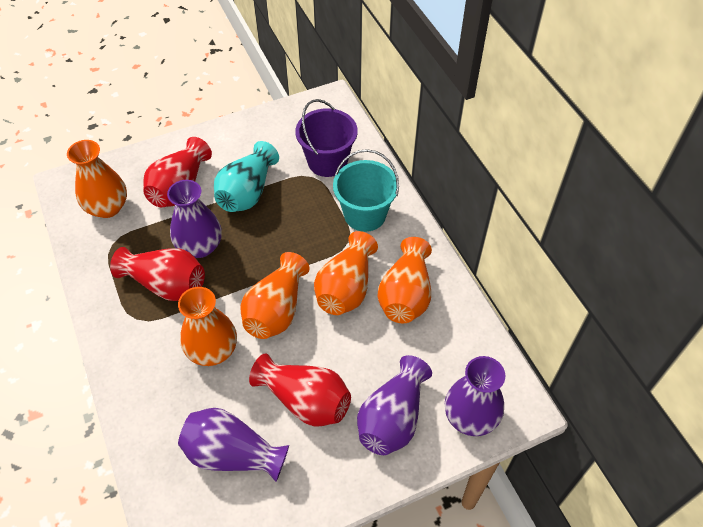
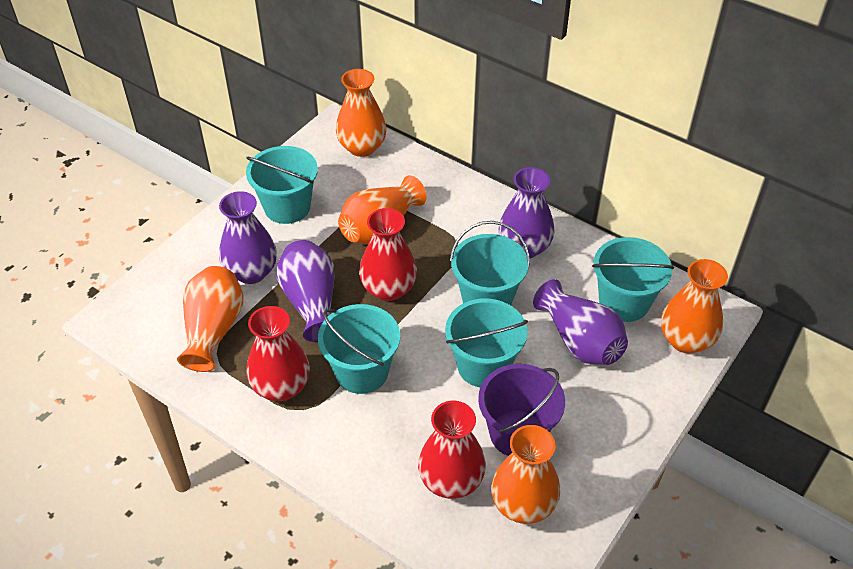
turquoise bucket: 1 -> 5
turquoise vase: 1 -> 0

